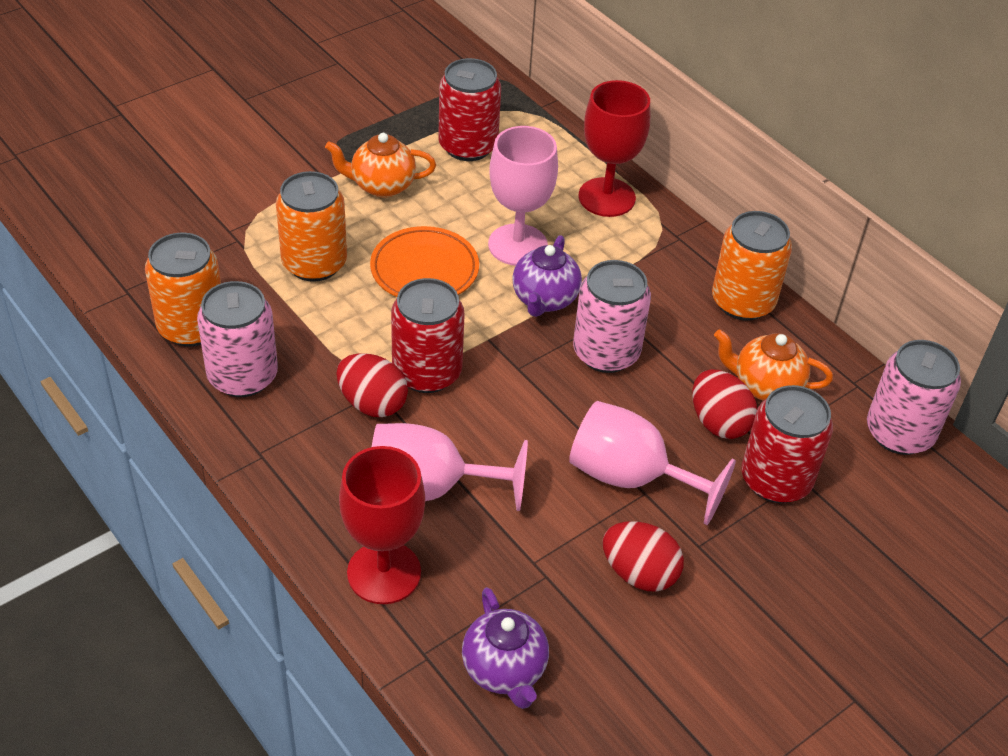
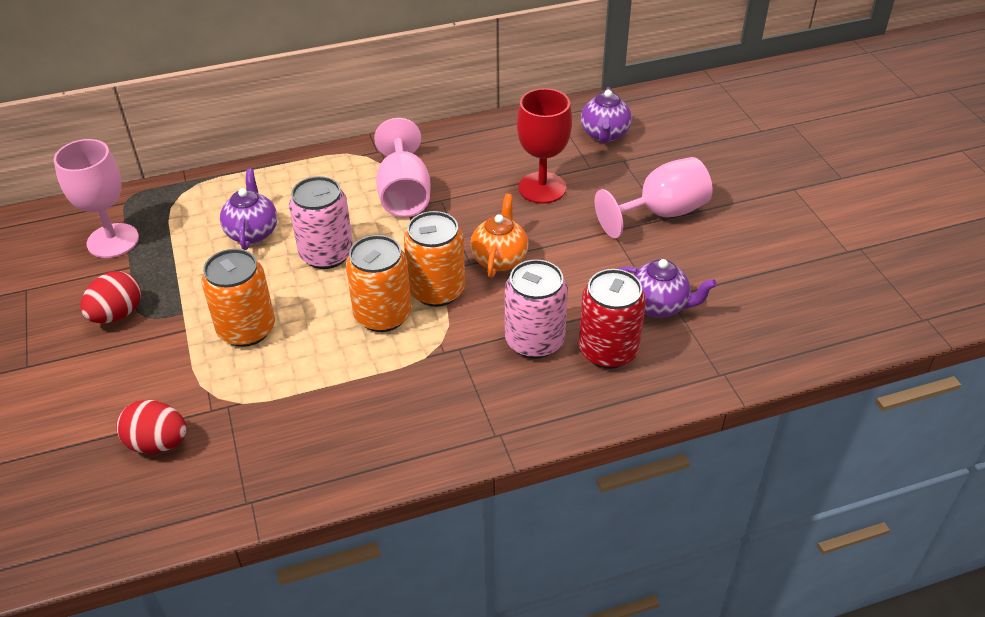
orange plate: 1 -> 0
orange teapot: 2 -> 1
pink can: 3 -> 2
purple teapot: 2 -> 3
red can: 3 -> 1
red egg: 3 -> 2
red goblet: 2 -> 1

